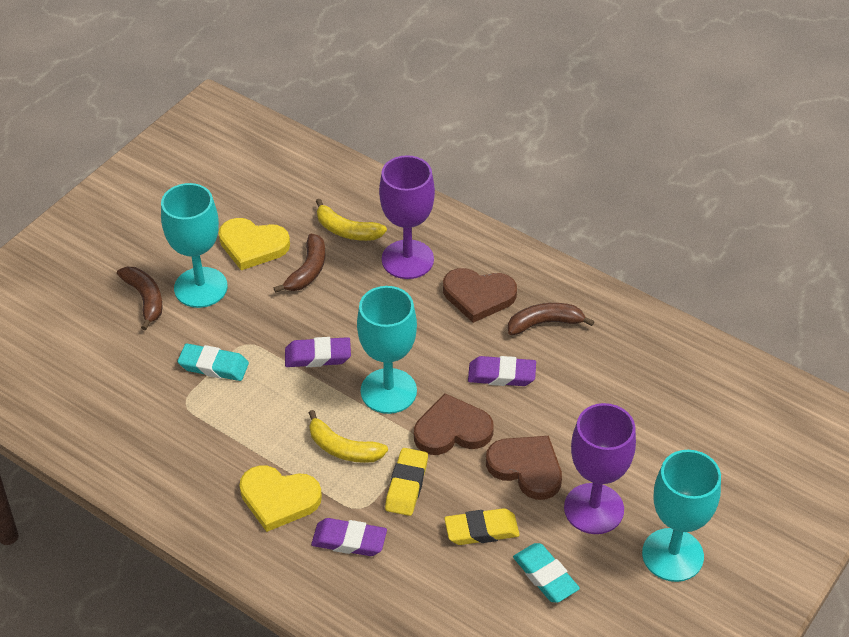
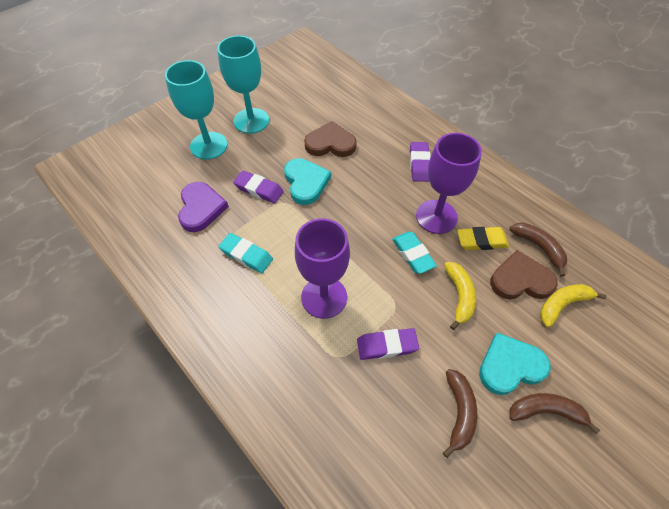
brown heart: 3 -> 2
purple heart: 0 -> 1
turquoise goblet: 3 -> 2
turquoise heart: 0 -> 2
yellow eraser: 2 -> 1
yellow heart: 2 -> 0

